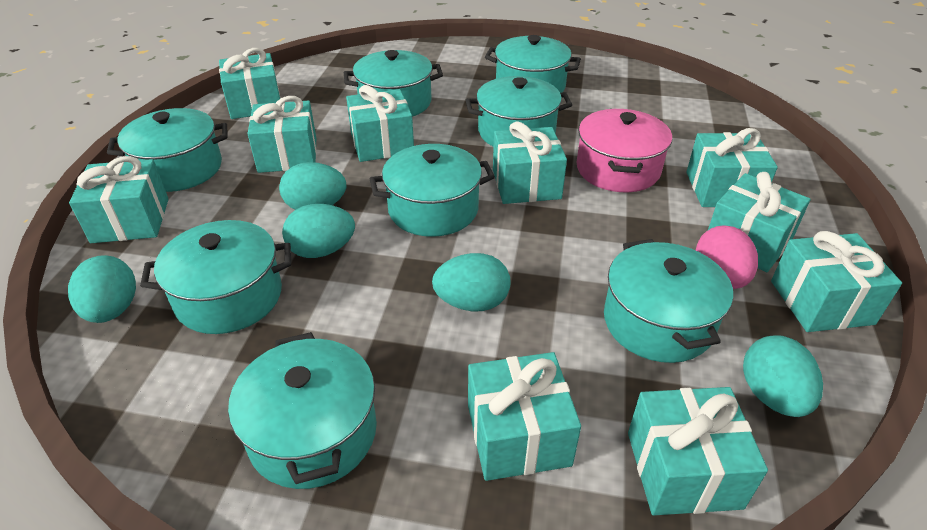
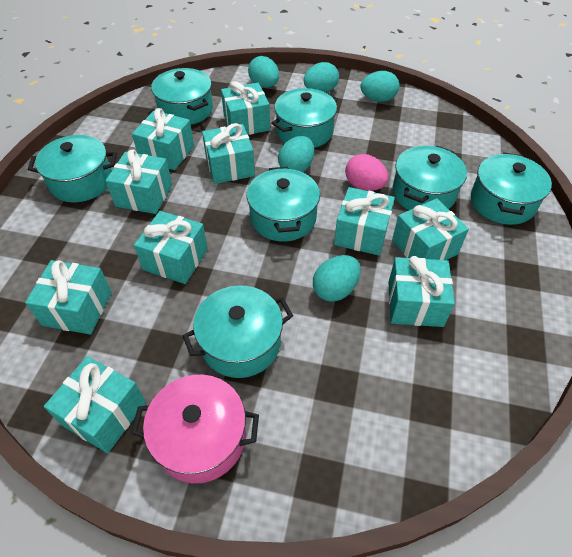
turquoise pot: 8 -> 7

